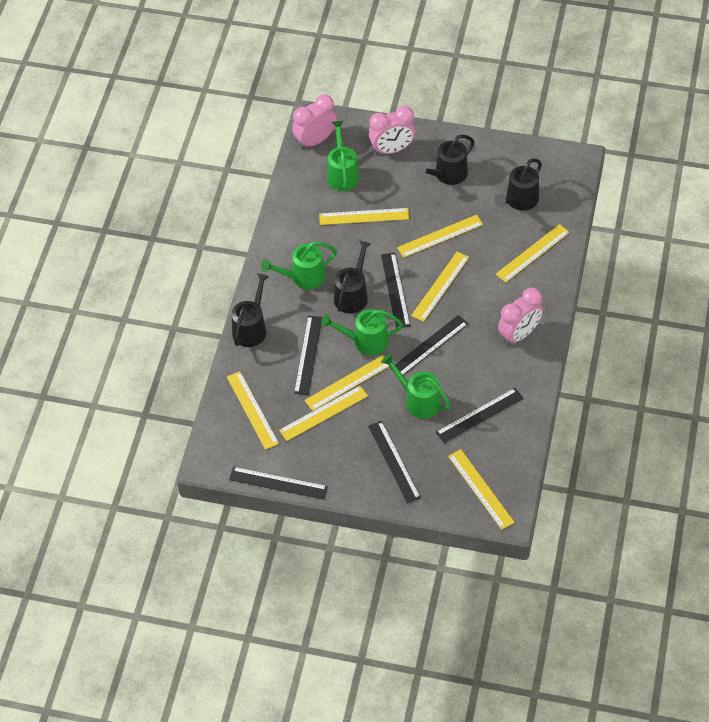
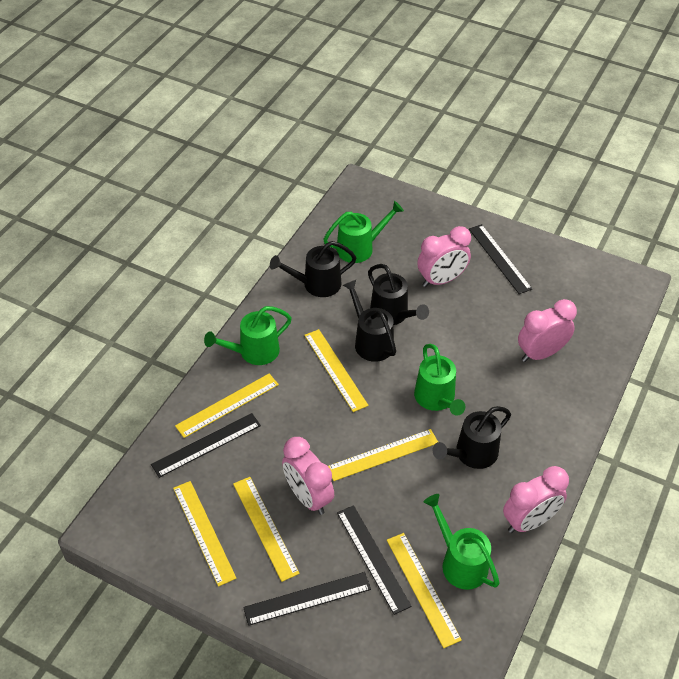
black ruler: 6 -> 4
pink clock: 3 -> 4
yellow ruler: 8 -> 6

